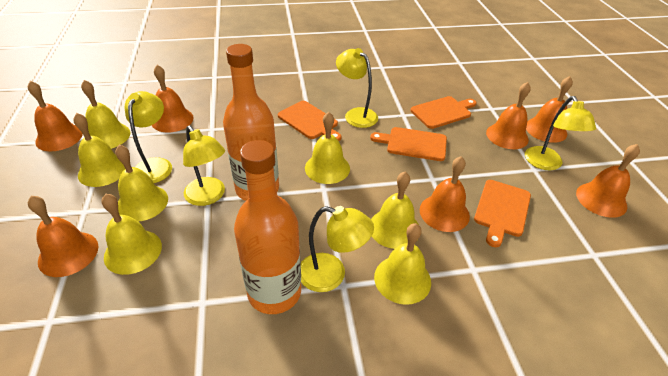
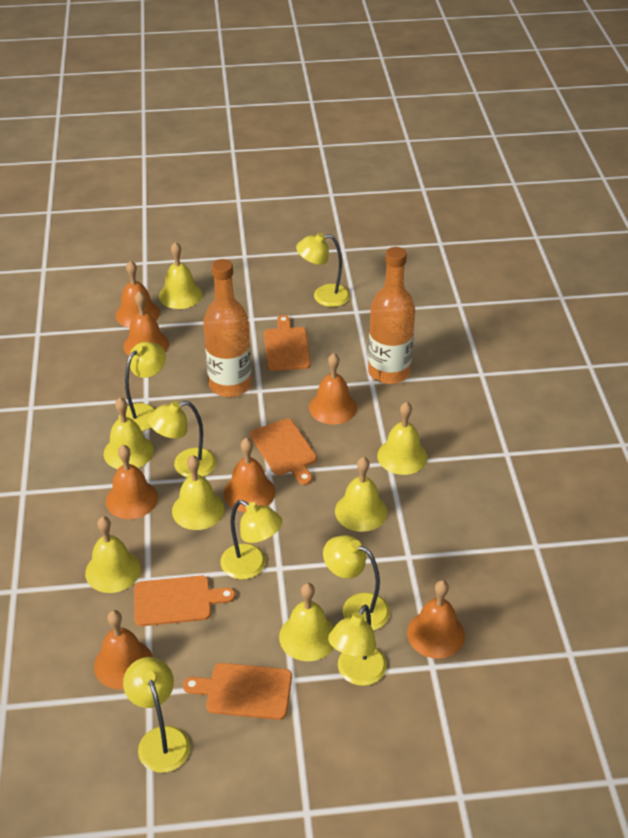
yellow lamp: 5 -> 7

